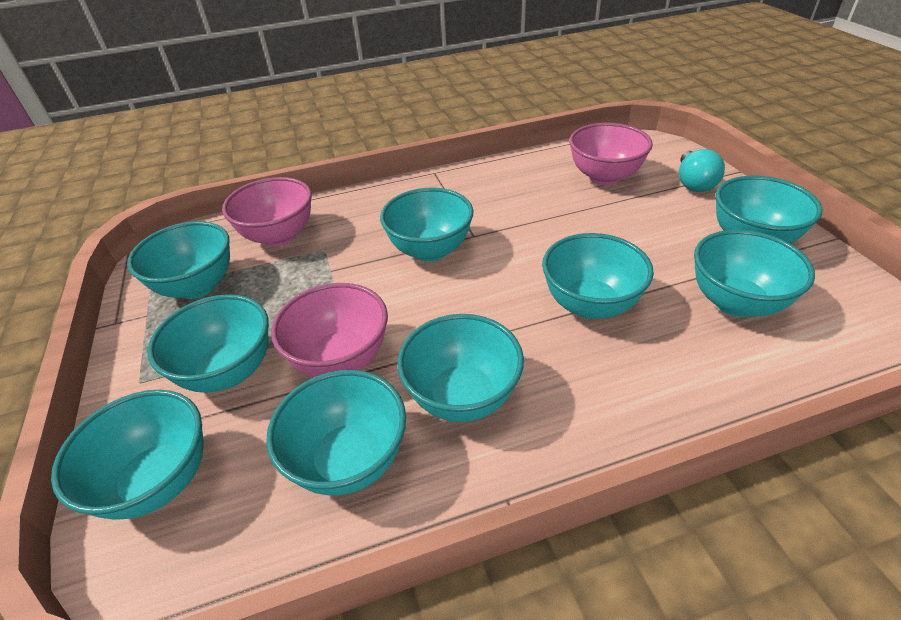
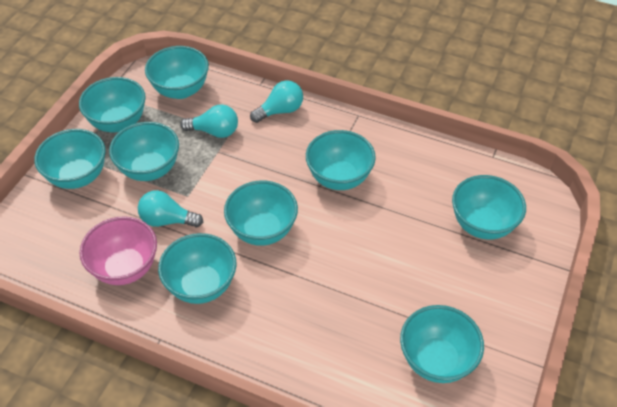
pink bowl: 3 -> 1
turquoise light bulb: 1 -> 3

